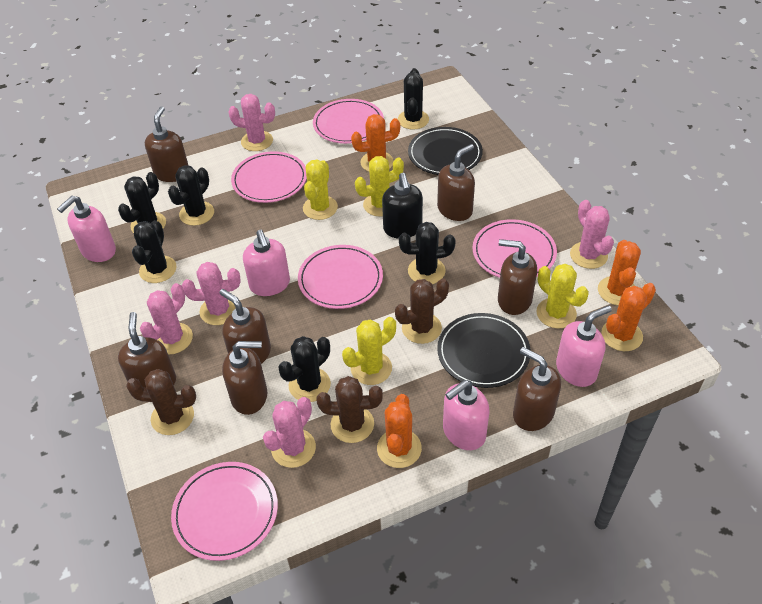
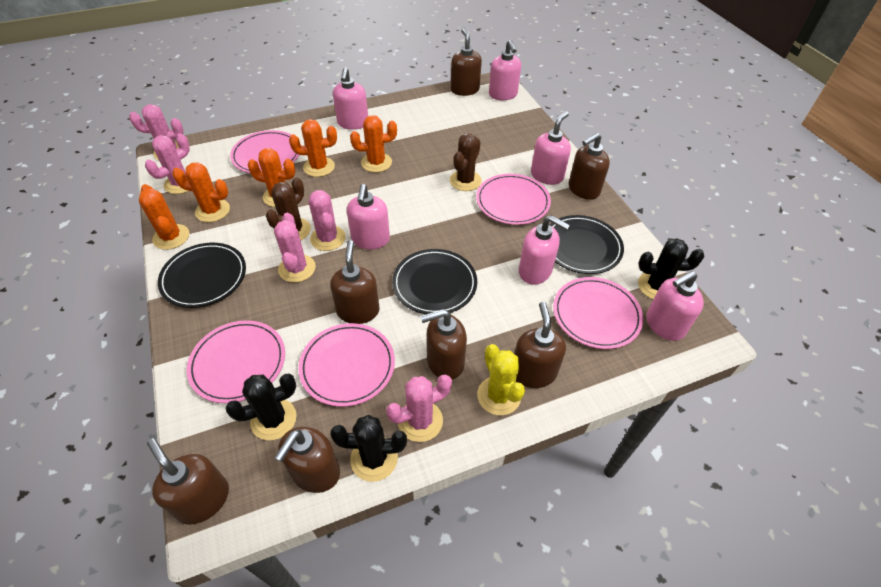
black cactus: 6 -> 3
black plate: 2 -> 3
black soap dispenser: 1 -> 0
brown cactus: 3 -> 2
orange cactus: 4 -> 5
pink soap dispenser: 4 -> 6
yellow cactus: 4 -> 1

